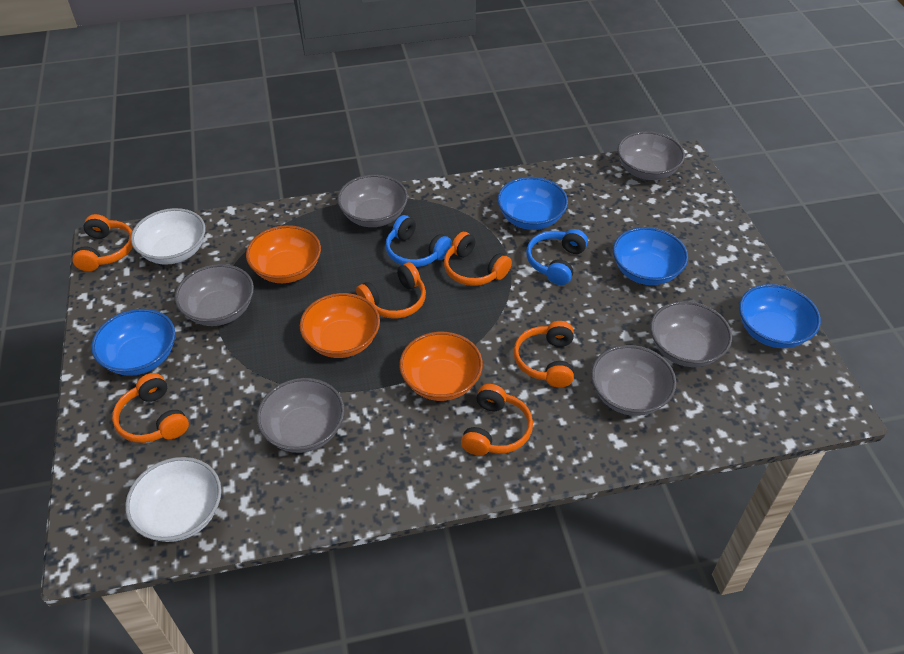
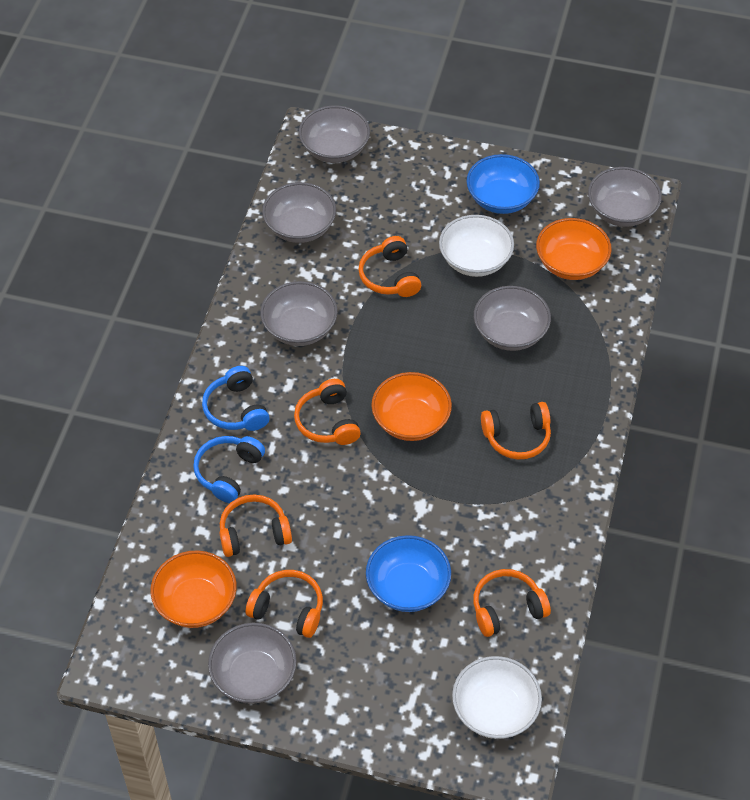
blue bowl: 4 -> 2

